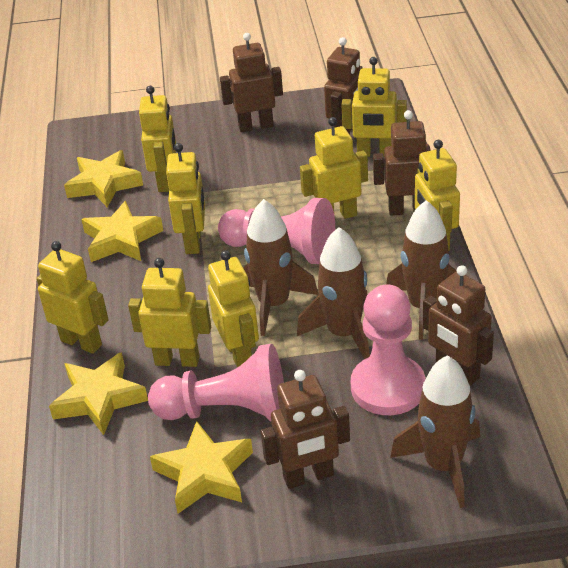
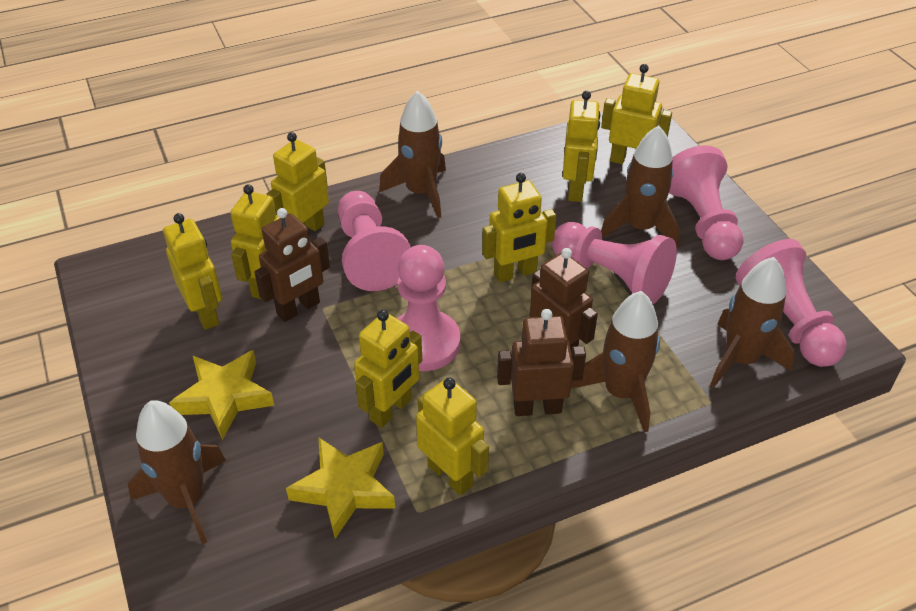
brown robot: 5 -> 3
brown rocket: 4 -> 5
pink pawn: 3 -> 5
yellow star: 4 -> 2

